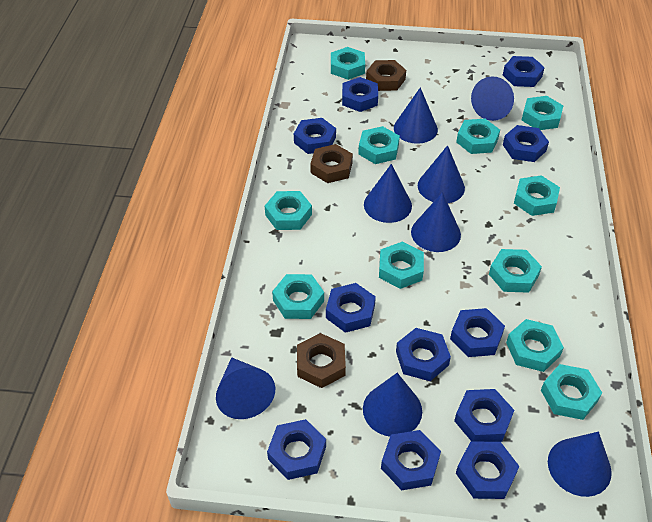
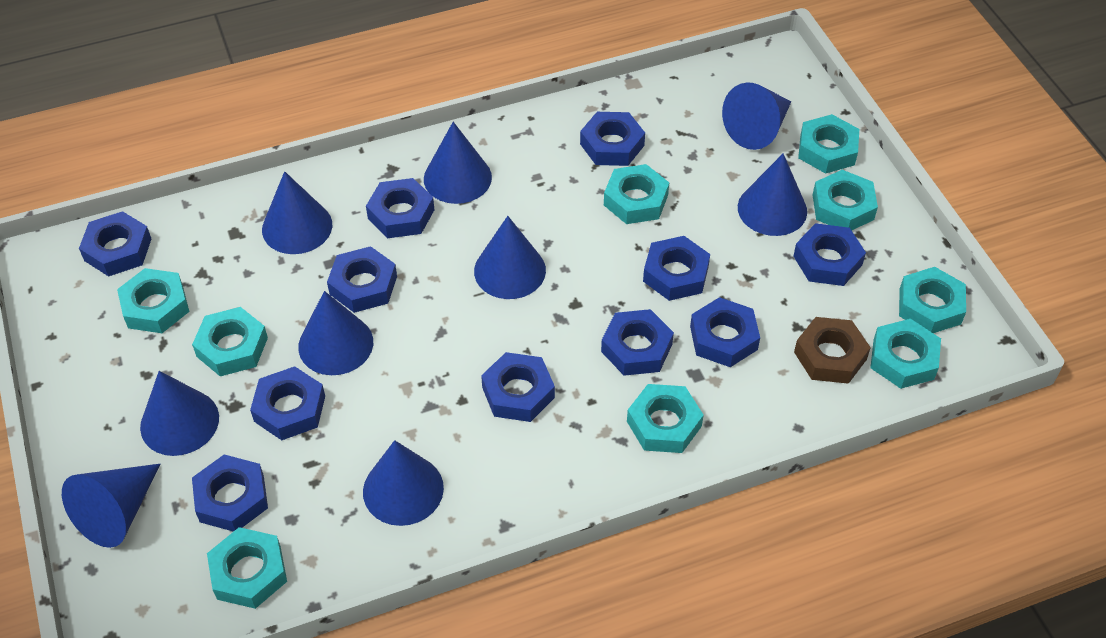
blue cone: 8 -> 9
brown nut: 3 -> 1
turquoise nut: 11 -> 9

